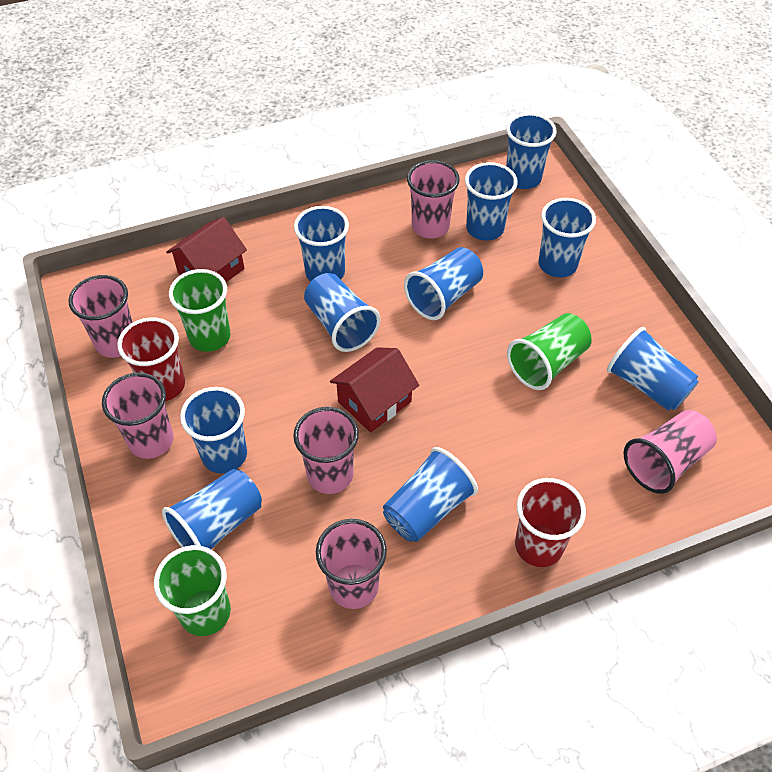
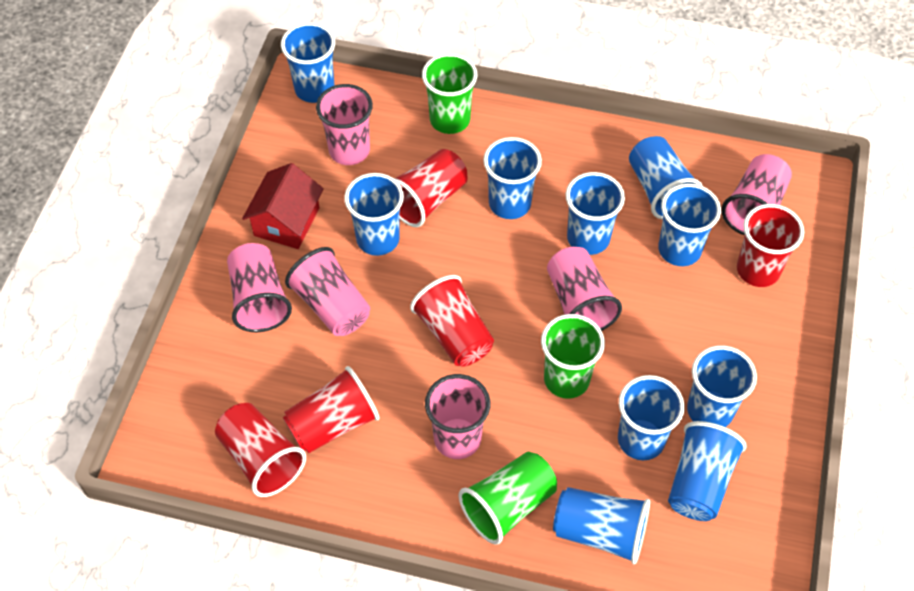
red cup: 2 -> 5
red house: 2 -> 1

